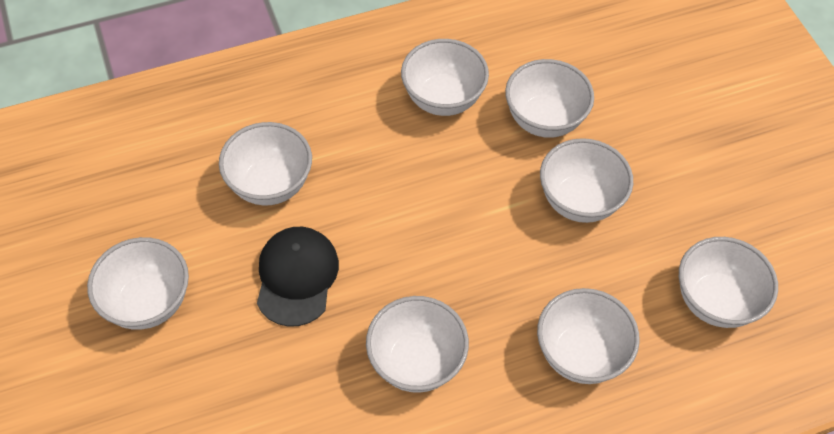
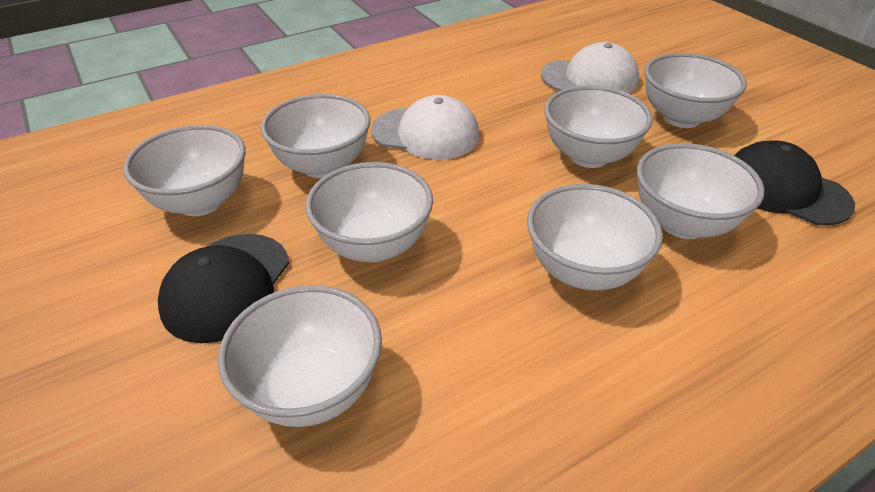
black cap: 1 -> 2
white cap: 0 -> 2

